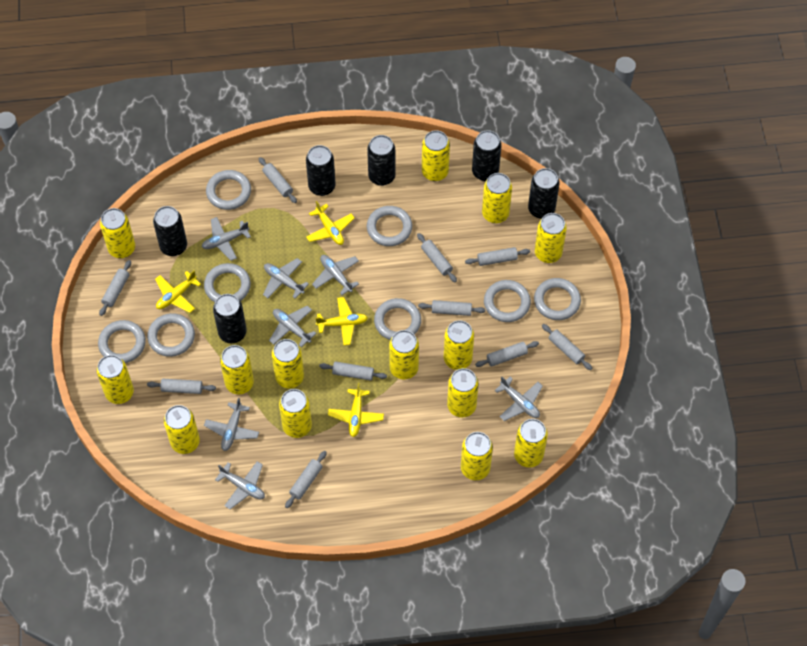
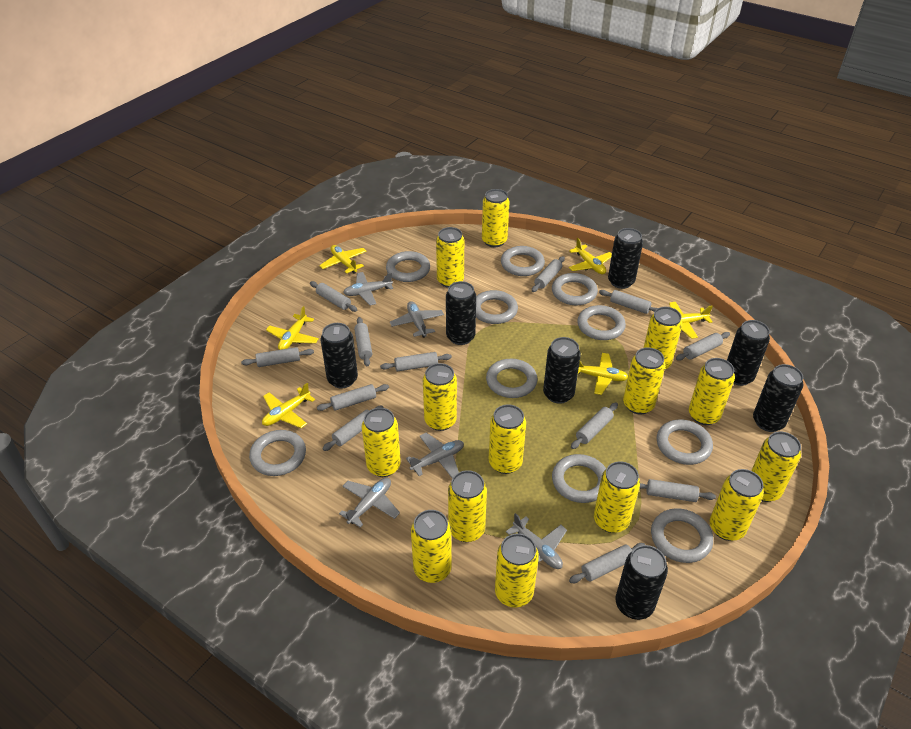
black can: 6 -> 7
grey plane: 7 -> 5
grey ring: 8 -> 10
grey rolling pin: 10 -> 12
yellow plane: 4 -> 6

